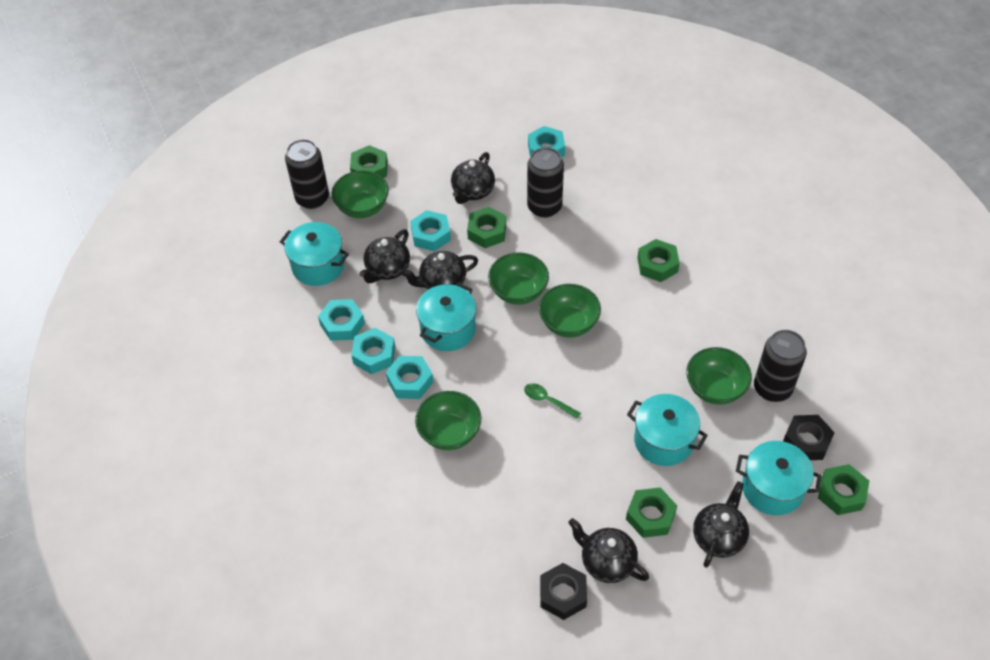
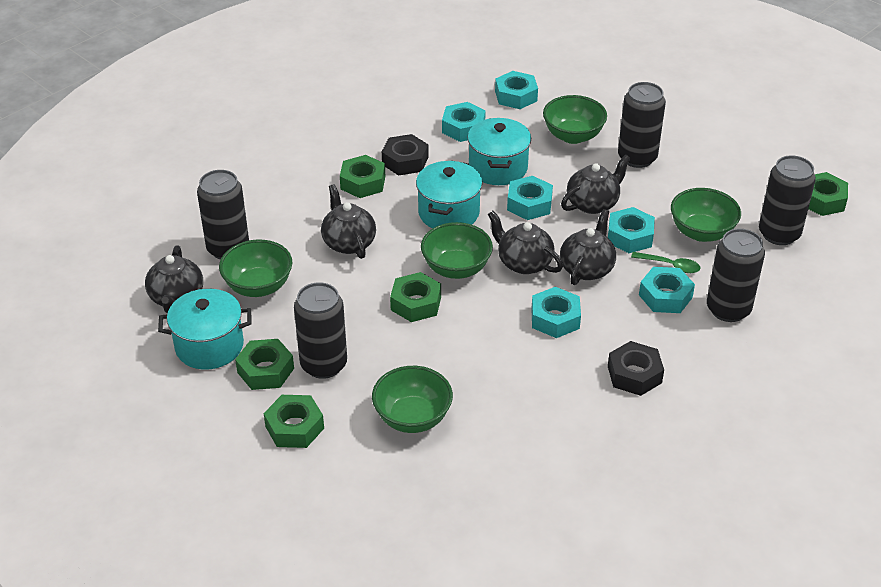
black can: 3 -> 5
turquoise nut: 5 -> 6
turquoise pot: 4 -> 3

